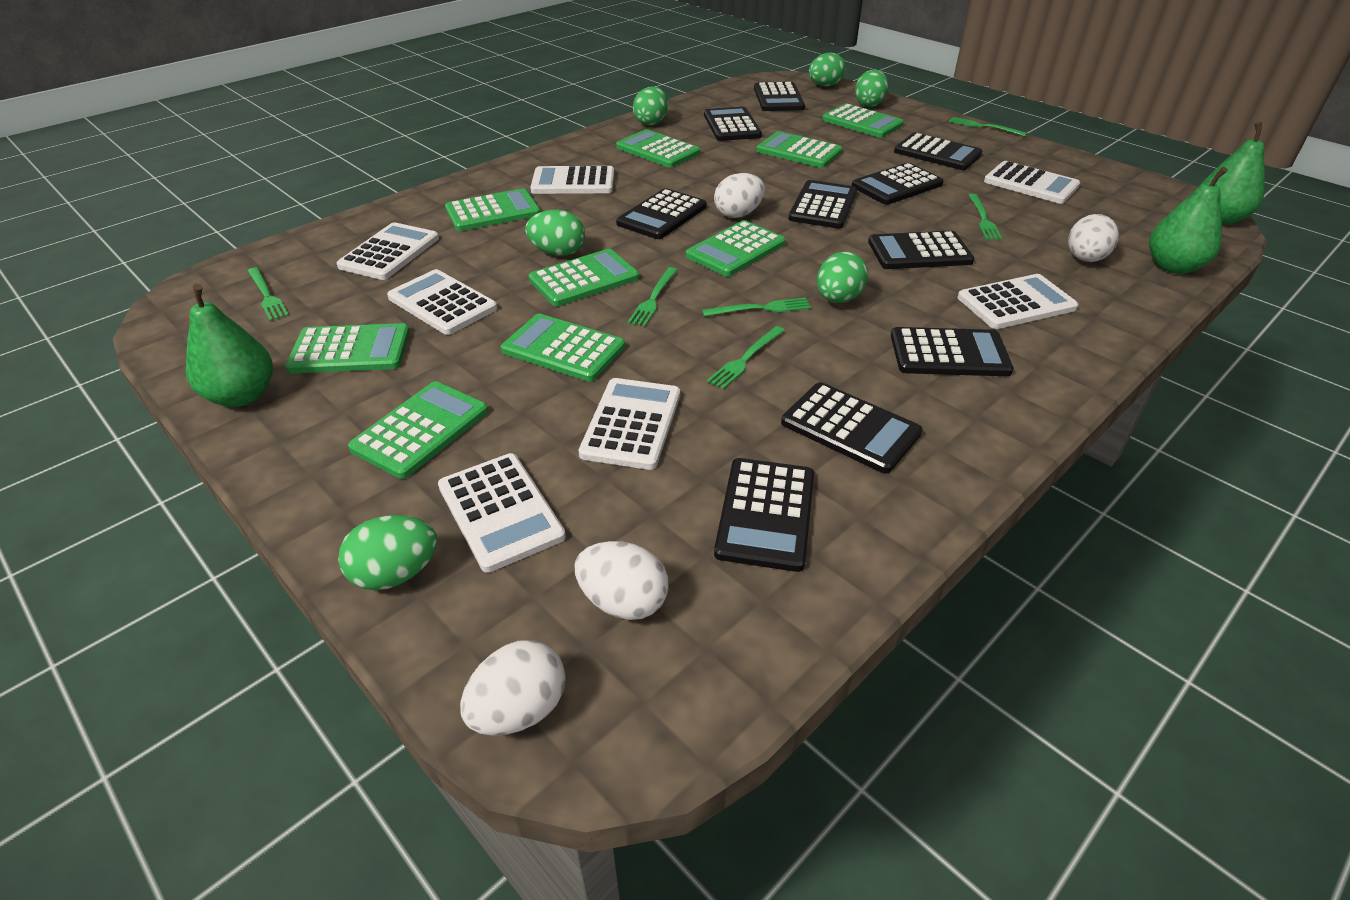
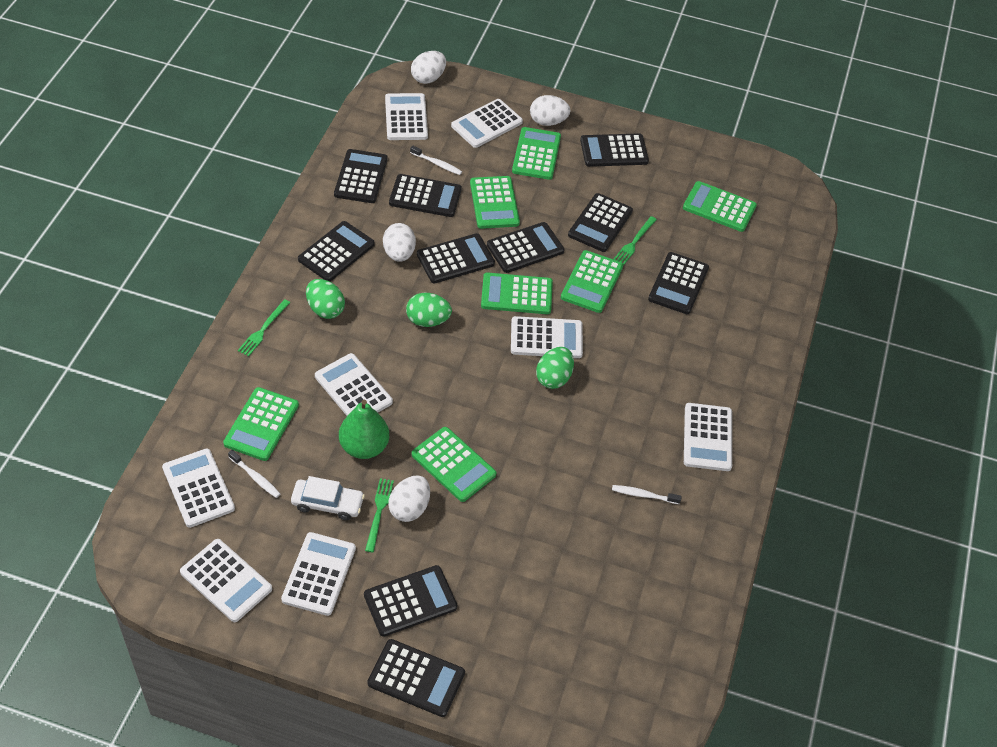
green calculator: 9 -> 7
green egg: 6 -> 3
green fork: 6 -> 3
green pear: 3 -> 1
white calculator: 7 -> 8
white car: 0 -> 1
white toothbrush: 0 -> 3

